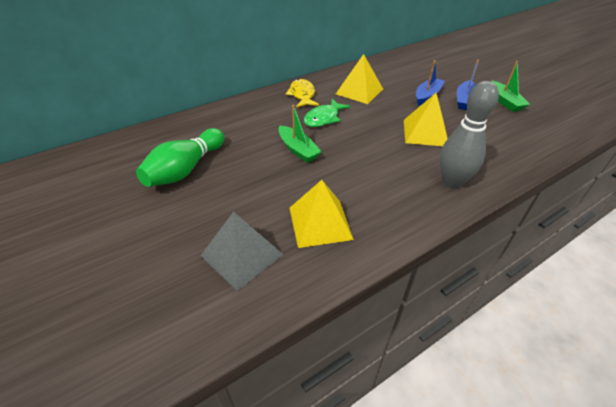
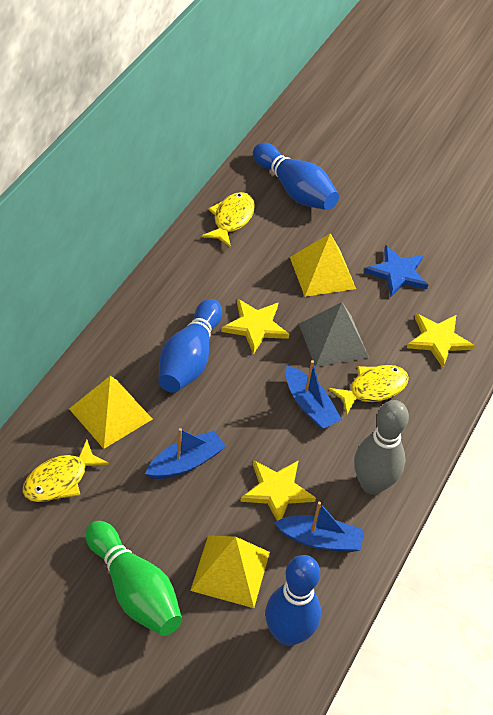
blue boat: 2 -> 3
blue bowling pin: 0 -> 3
blue star: 0 -> 1
green boat: 2 -> 0
green fish: 1 -> 0
yellow fish: 1 -> 3
yellow star: 0 -> 3

